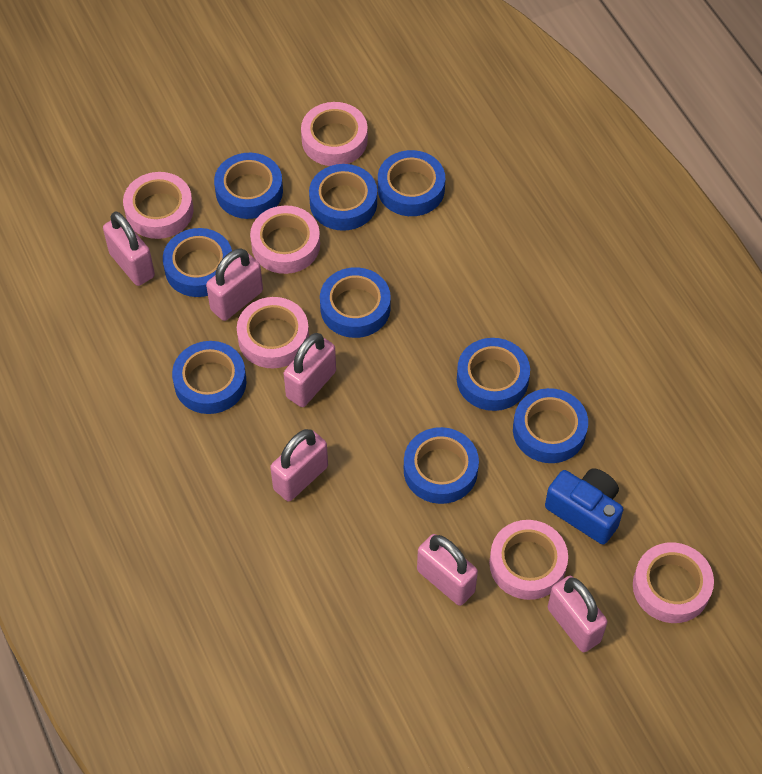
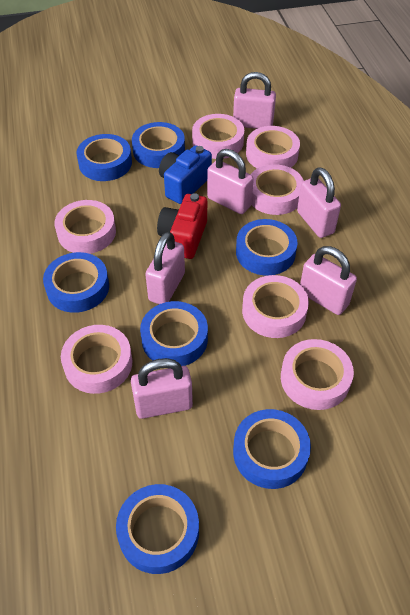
blue tape: 9 -> 7
pink tape: 6 -> 7
red camera: 0 -> 1

